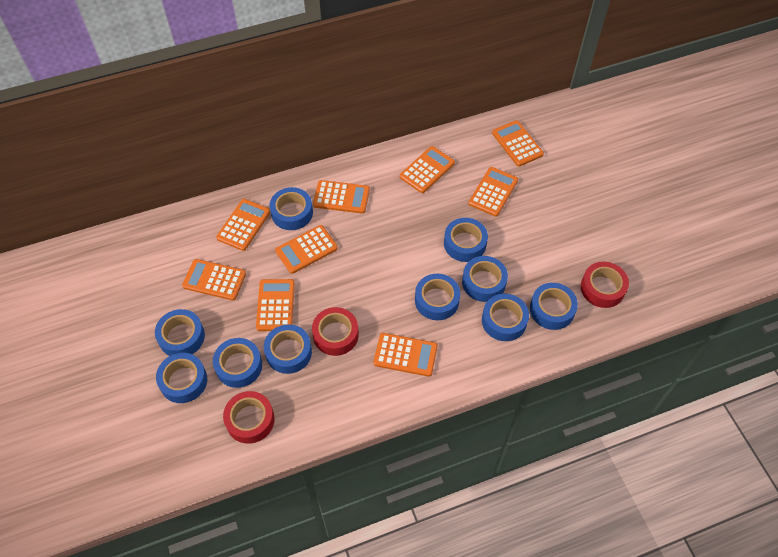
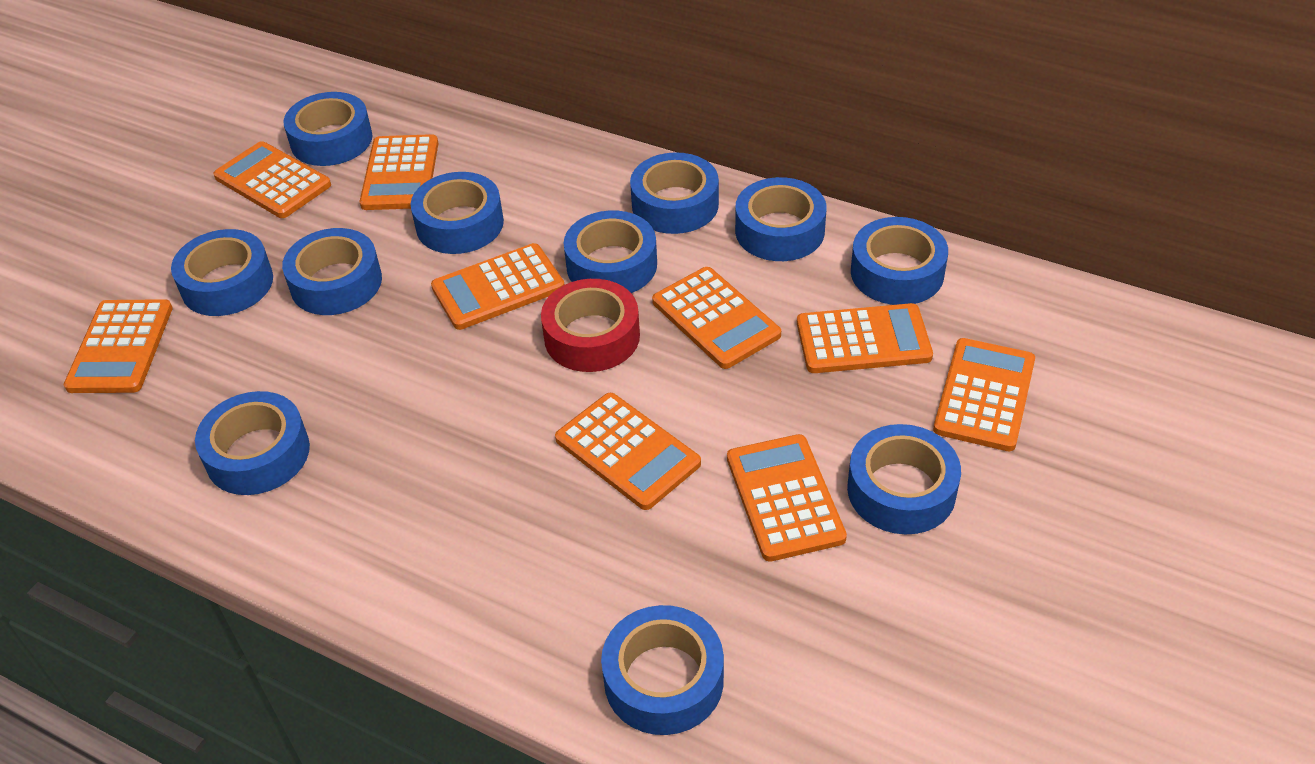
blue tape: 10 -> 11
red tape: 3 -> 1

